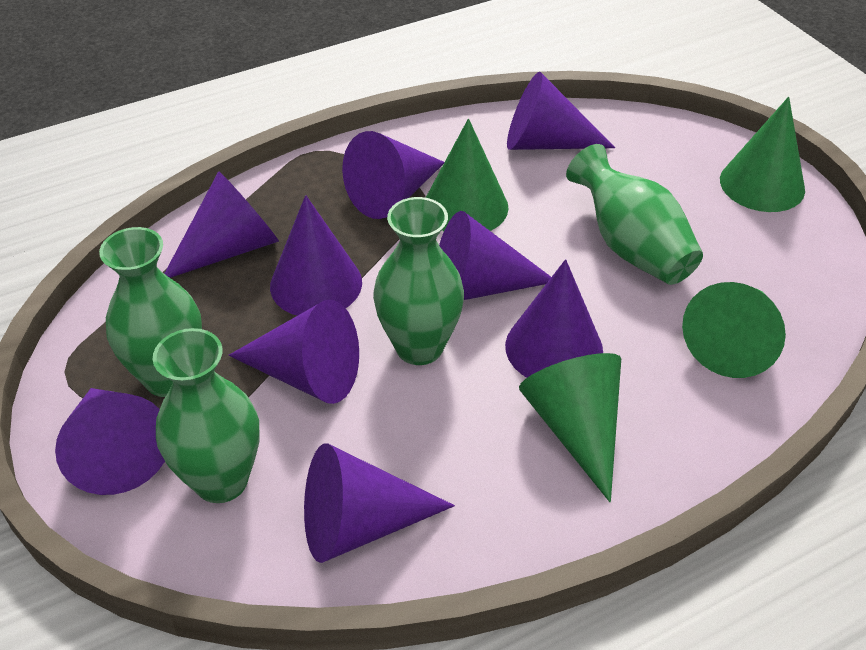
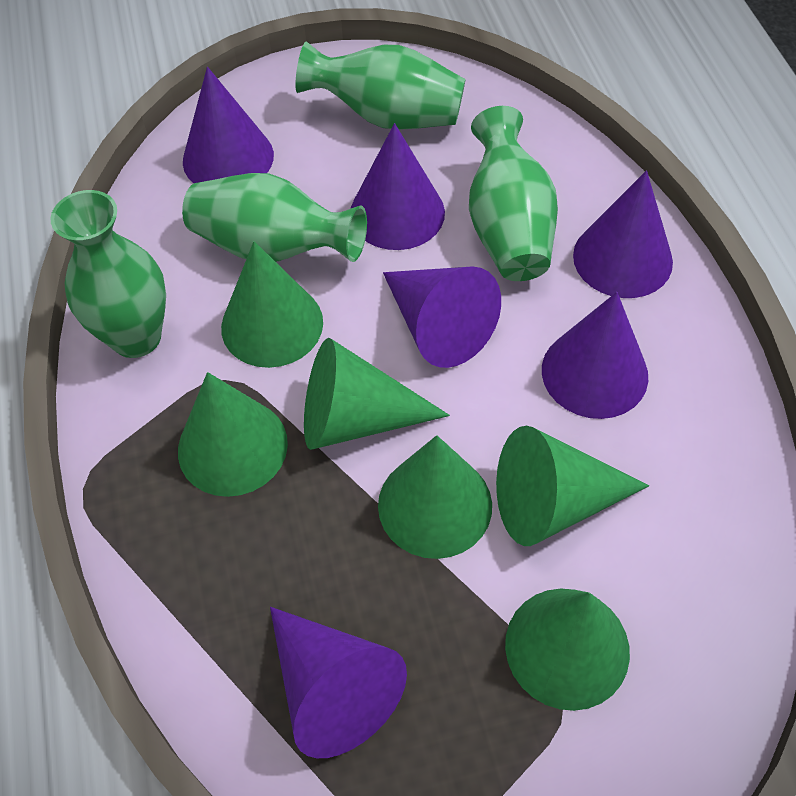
green cone: 4 -> 6
purple cone: 9 -> 6

